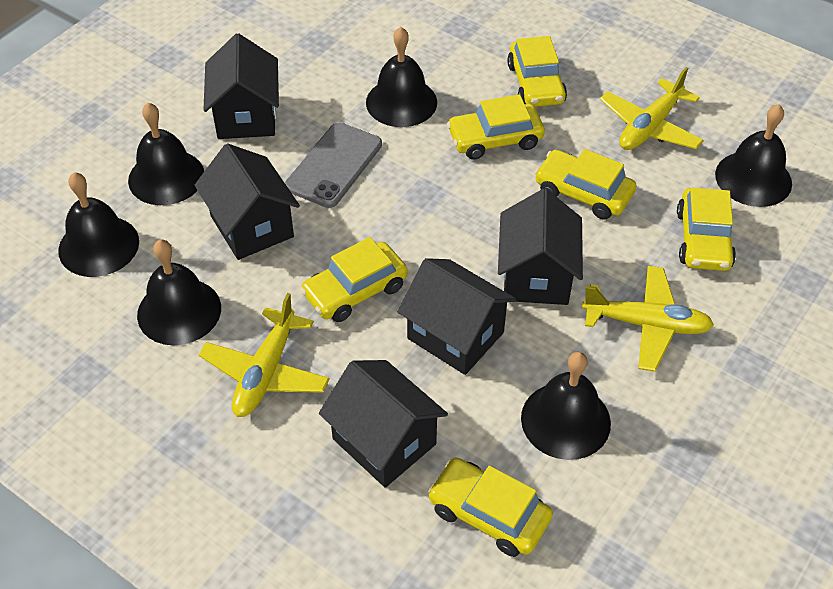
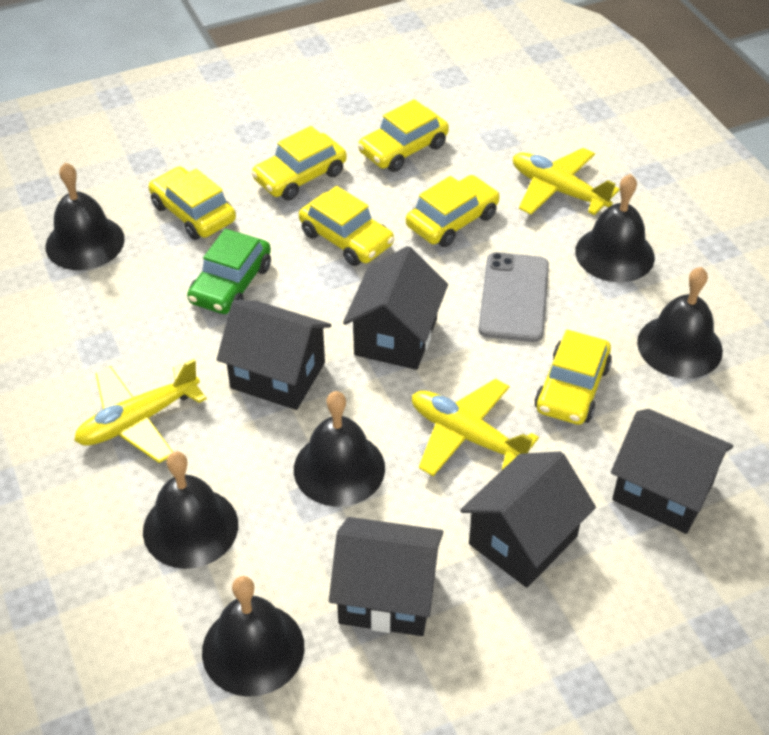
green car: 0 -> 1

